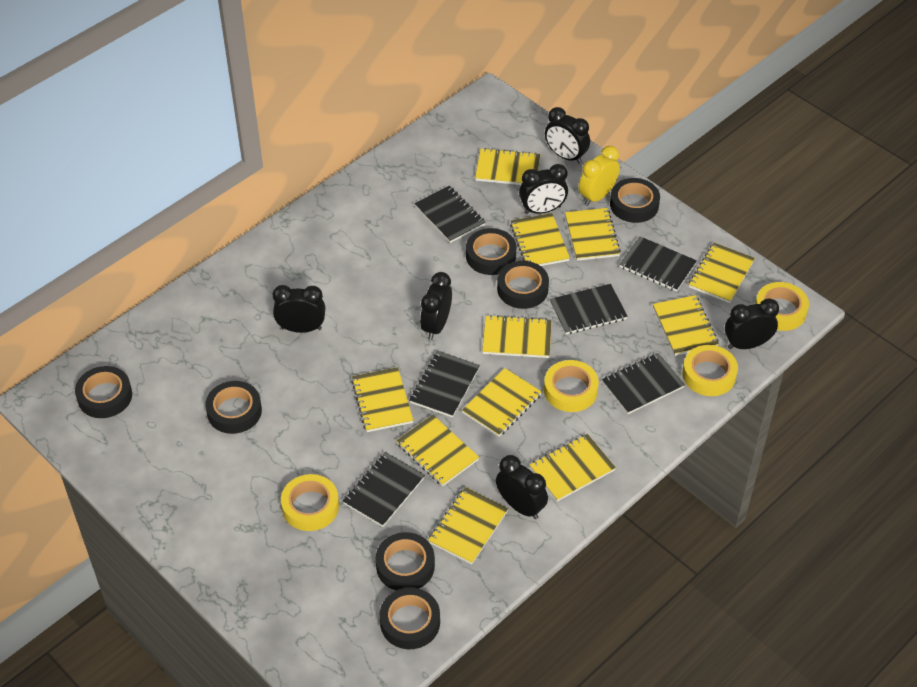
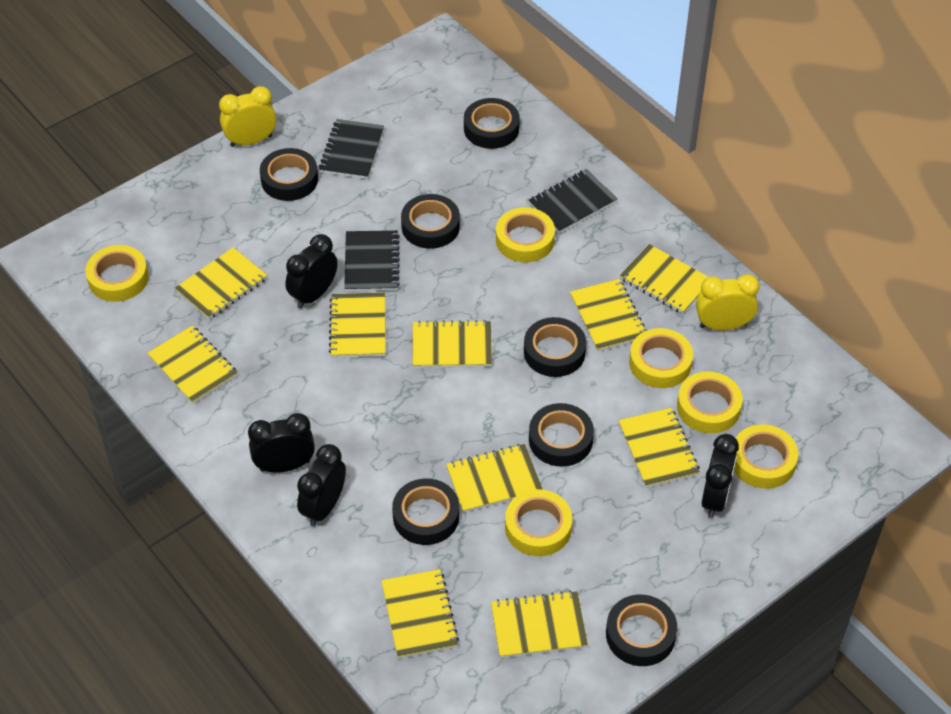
black clock: 6 -> 4
black notebook: 6 -> 3
yellow clock: 1 -> 2
yellow notebook: 11 -> 10
yellow tape: 4 -> 6

